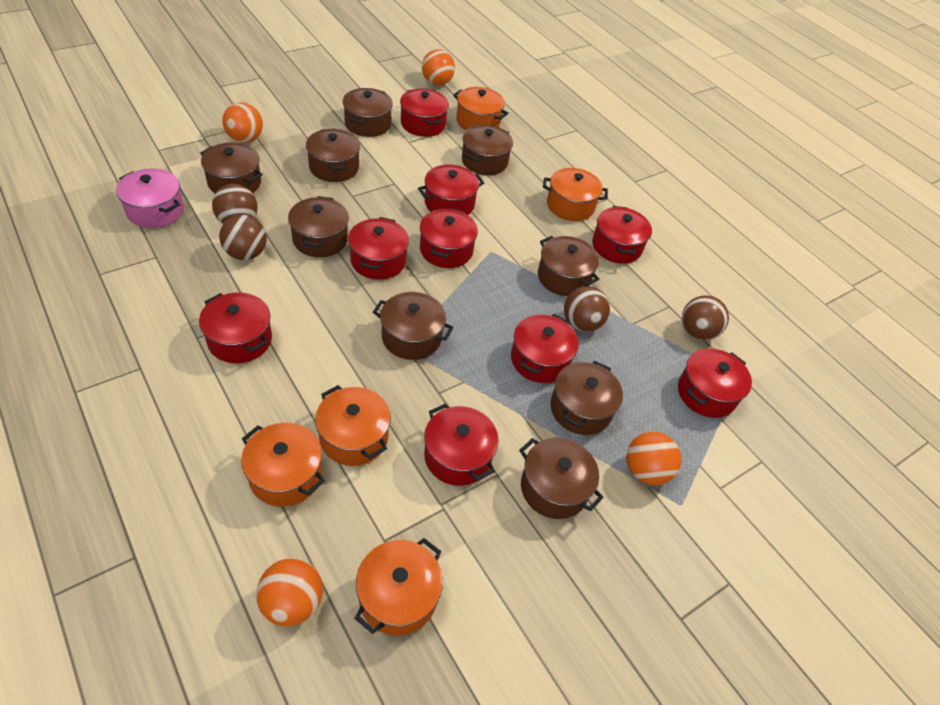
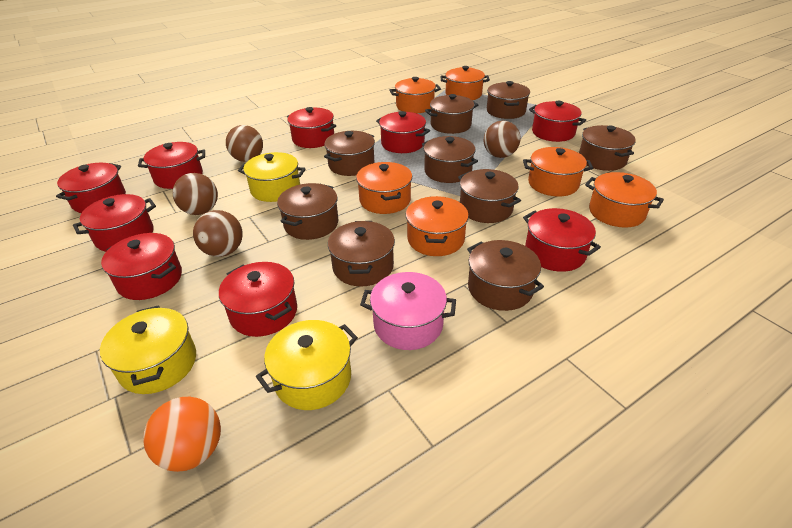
orange ball: 4 -> 1
orange pot: 5 -> 6
yellow pot: 0 -> 3

